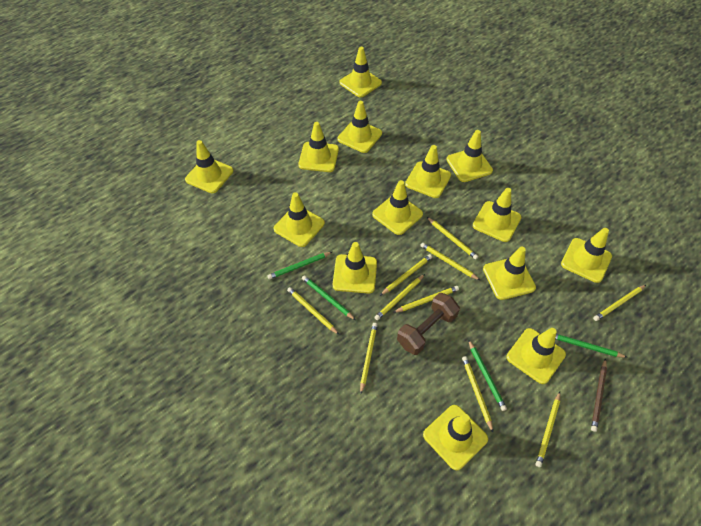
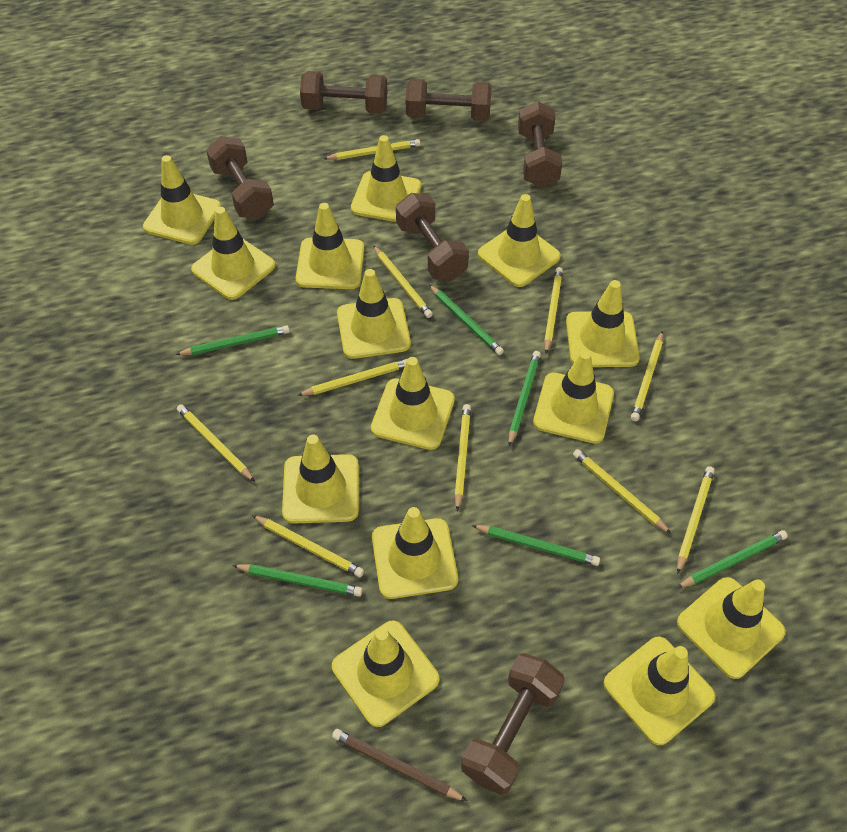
brown dumbbell: 1 -> 6
green pencil: 4 -> 6

